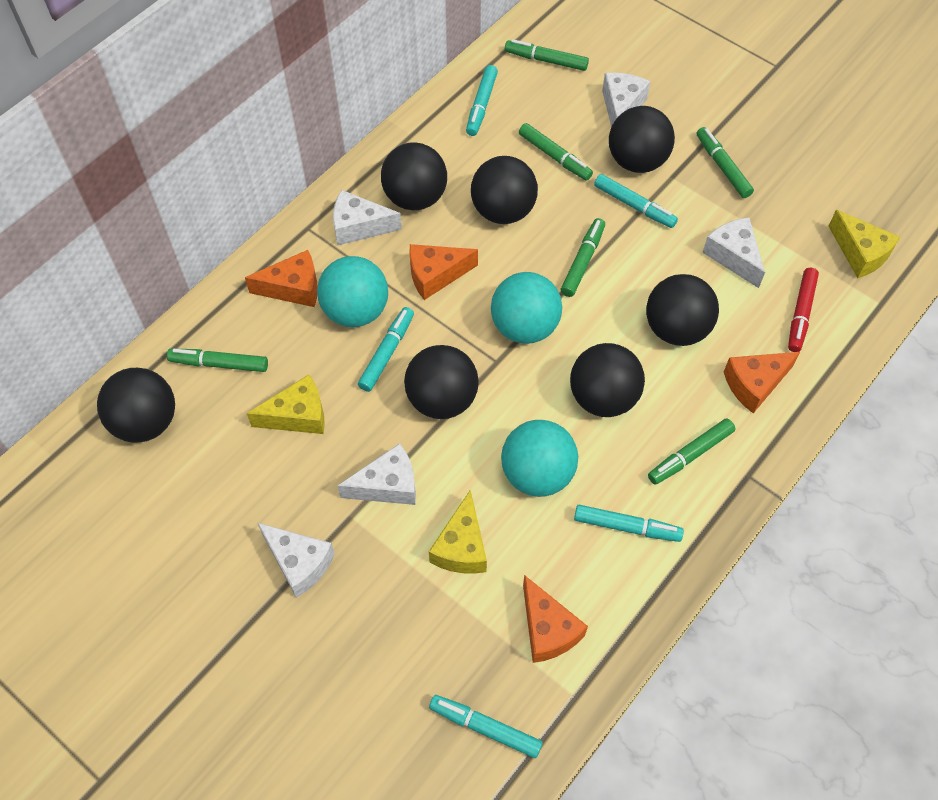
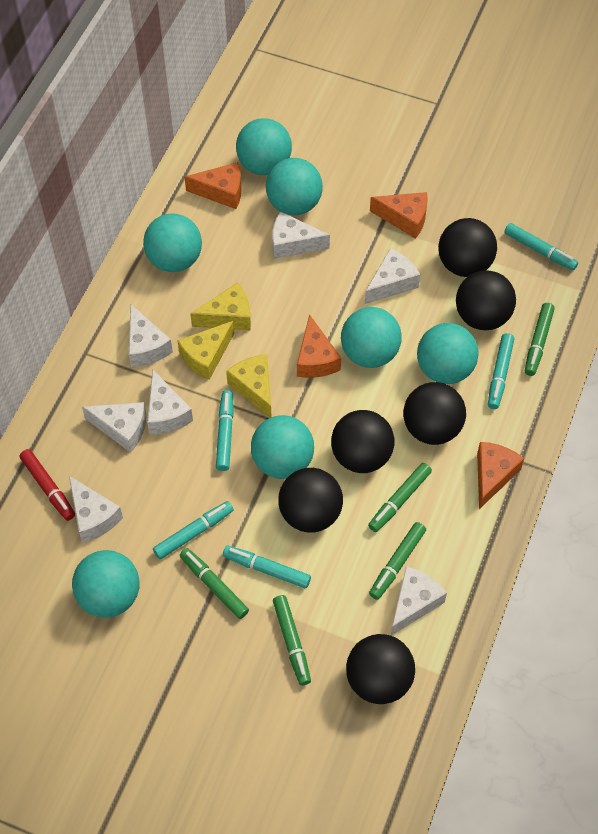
black ball: 7 -> 6
green marker: 6 -> 5
turquoise ball: 3 -> 7
white cheese: 5 -> 7

